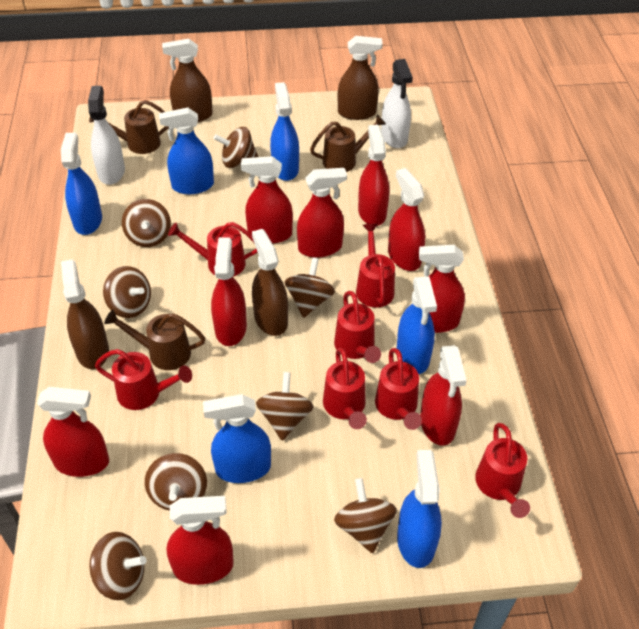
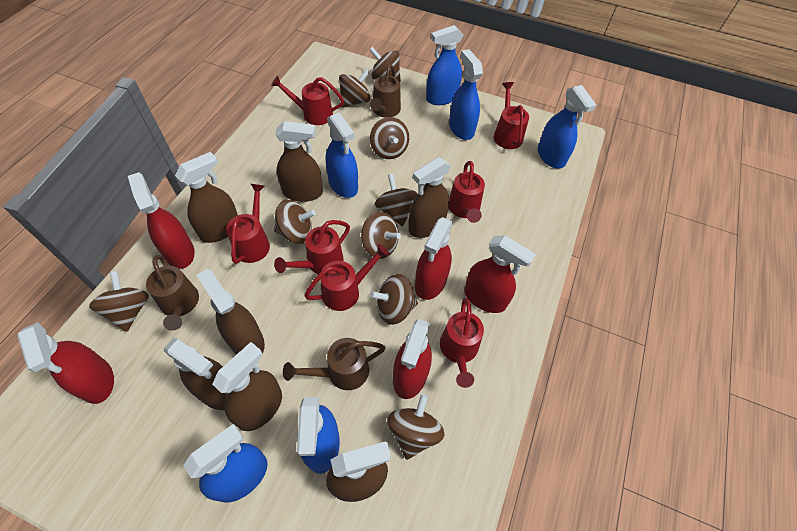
brown spinning top: 8 -> 9
brown spray bottle: 4 -> 7
red spray bottle: 9 -> 5
white spray bottle: 2 -> 0

